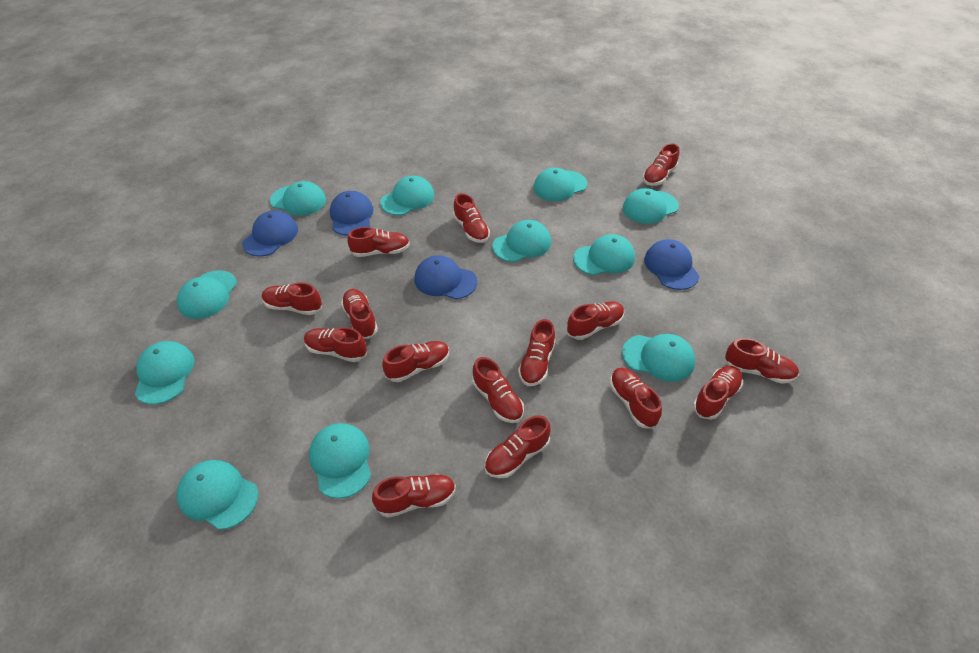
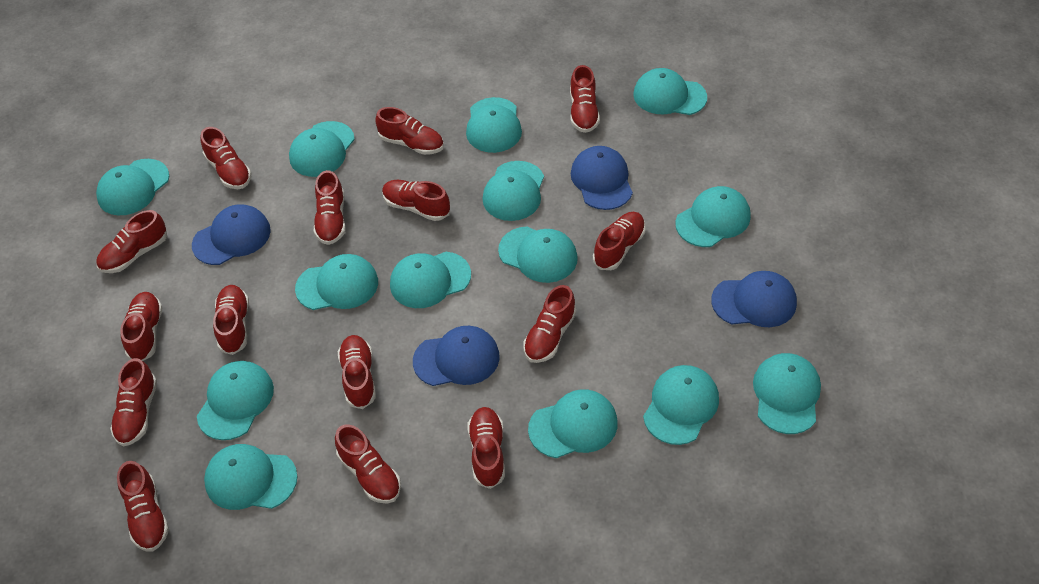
turquoise cap: 11 -> 14

